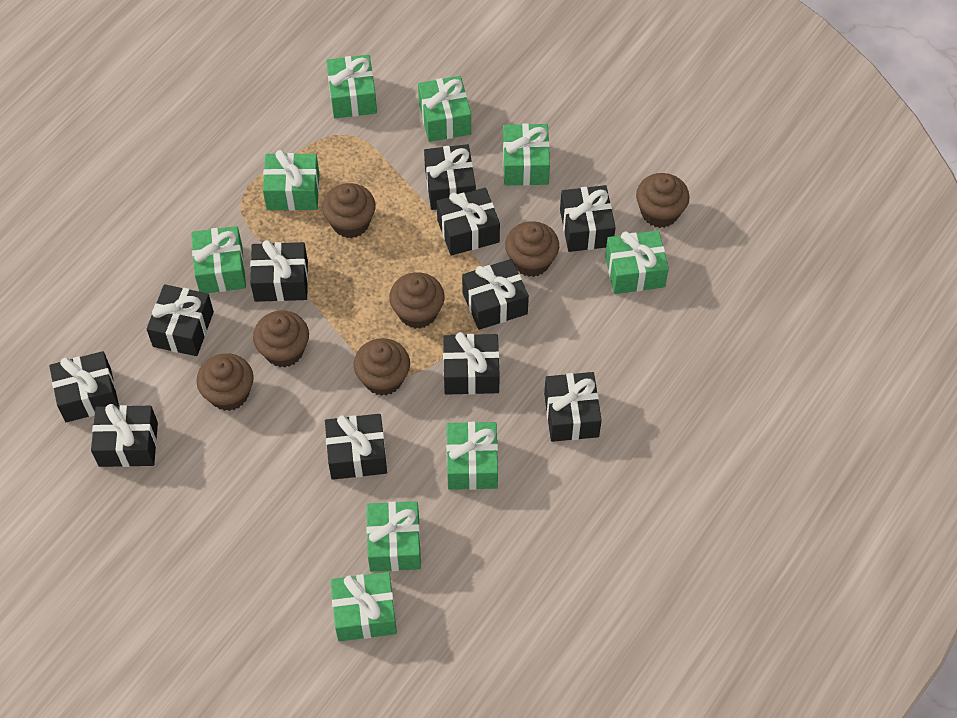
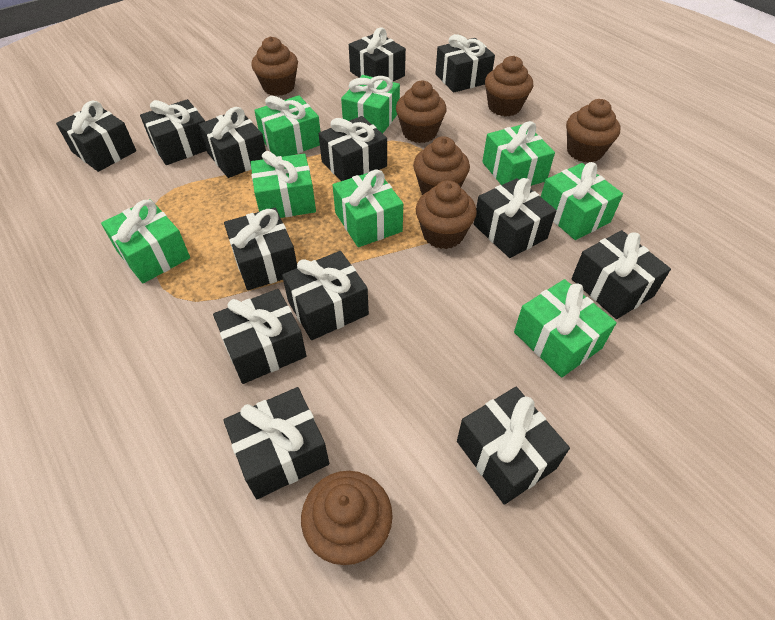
black gift: 11 -> 13
green gift: 9 -> 8

